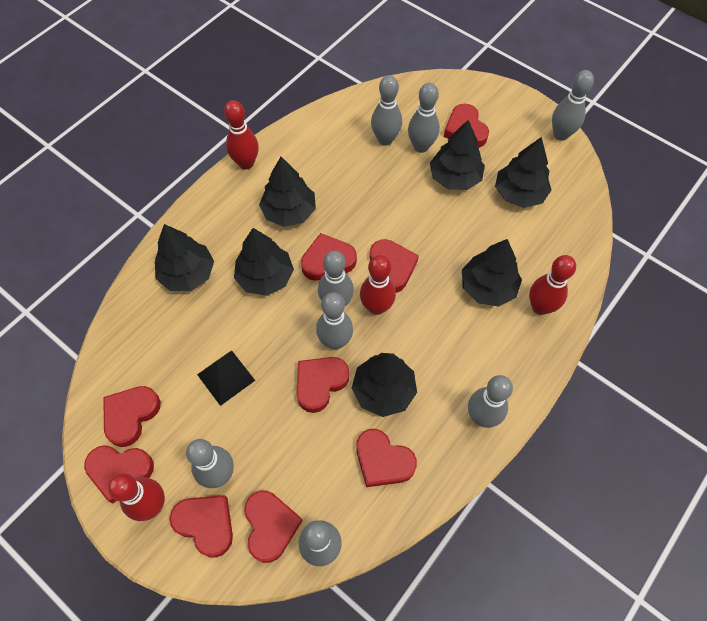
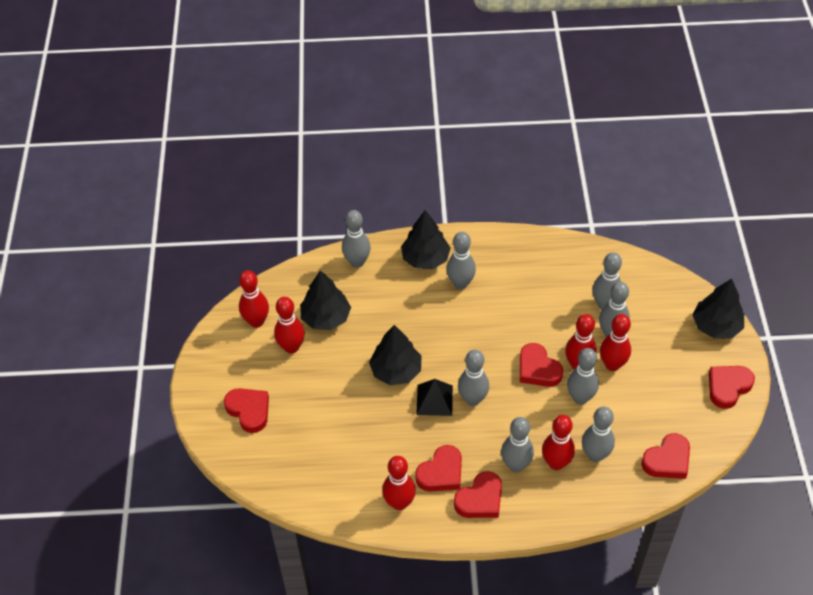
black tree: 7 -> 4
red bowling pin: 4 -> 6
red heart: 9 -> 6

